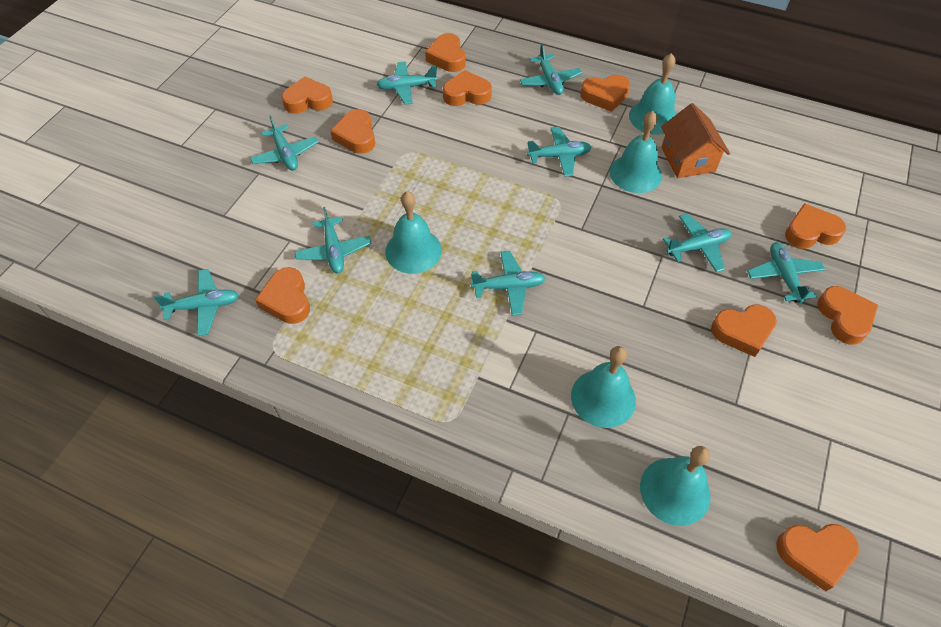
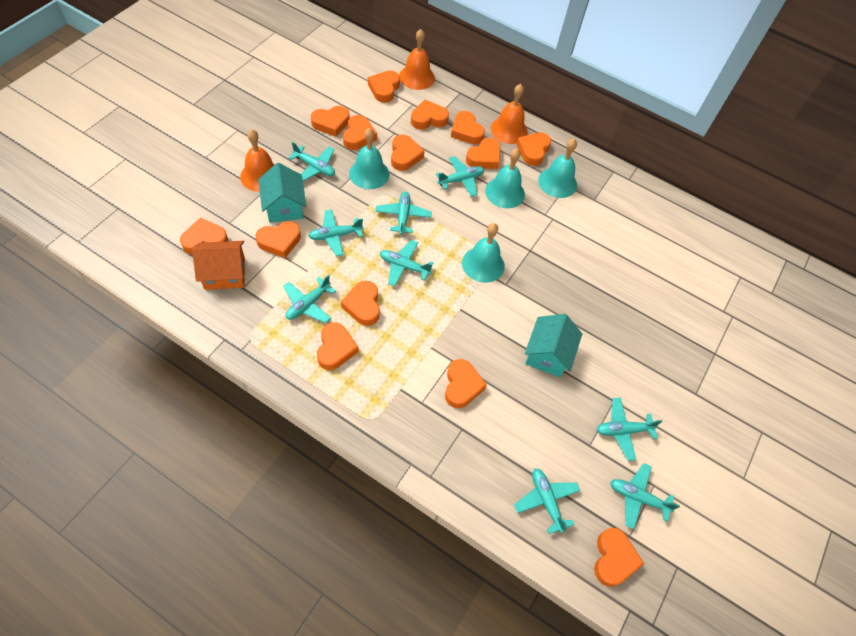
orange bell: 0 -> 3
orange heart: 10 -> 14
turquoise bell: 5 -> 4
turquoise house: 0 -> 2

